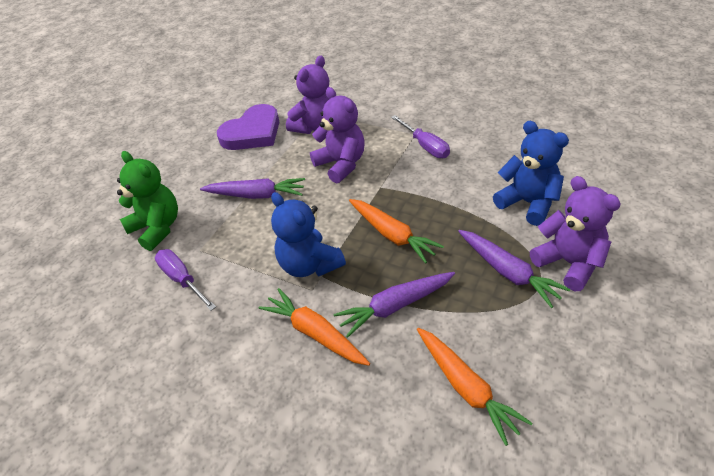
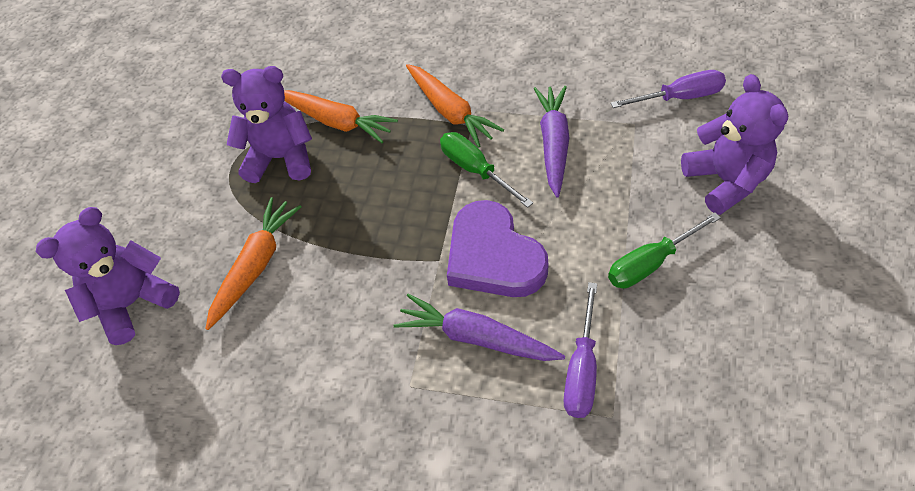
blue teddy bear: 2 -> 0
green screwdriver: 0 -> 2
green teddy bear: 1 -> 0
purple carrot: 3 -> 2

